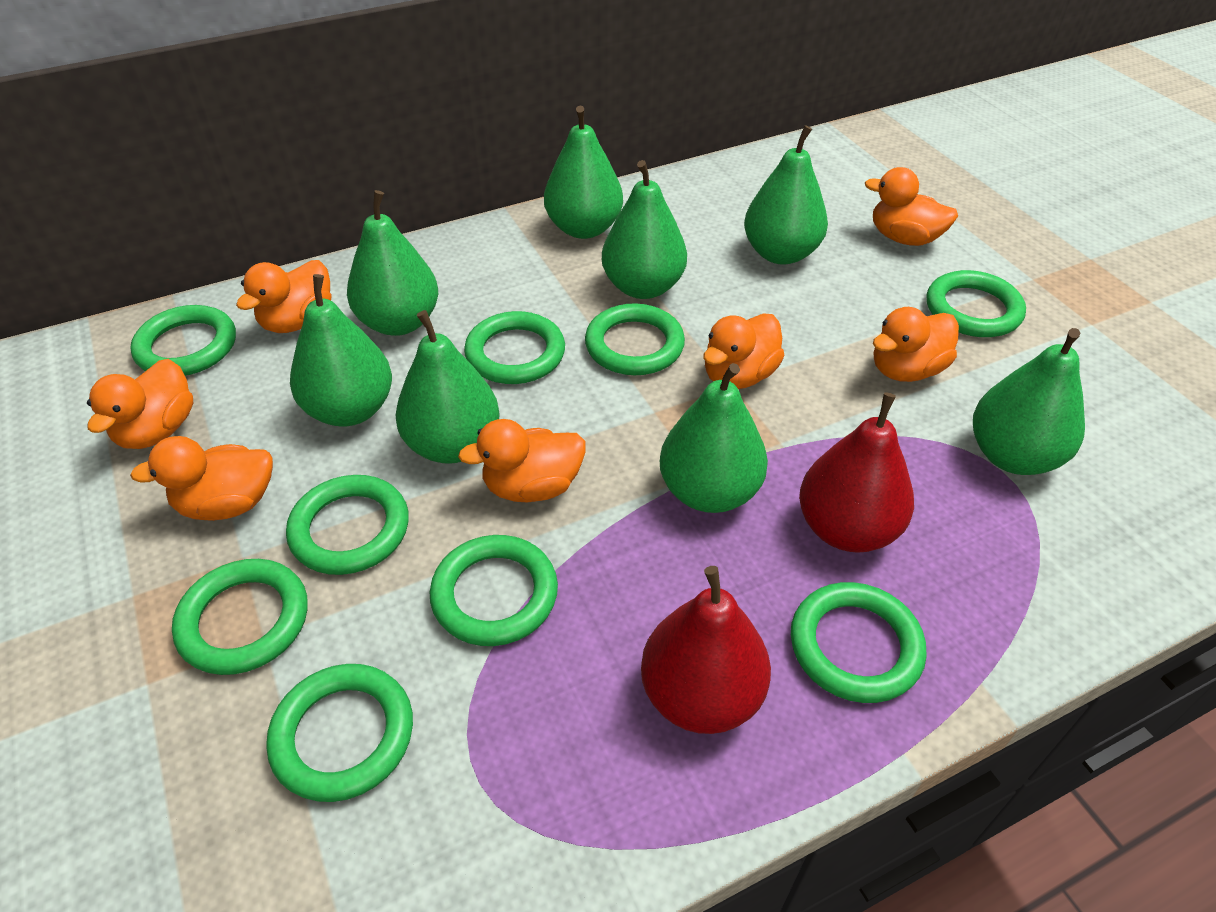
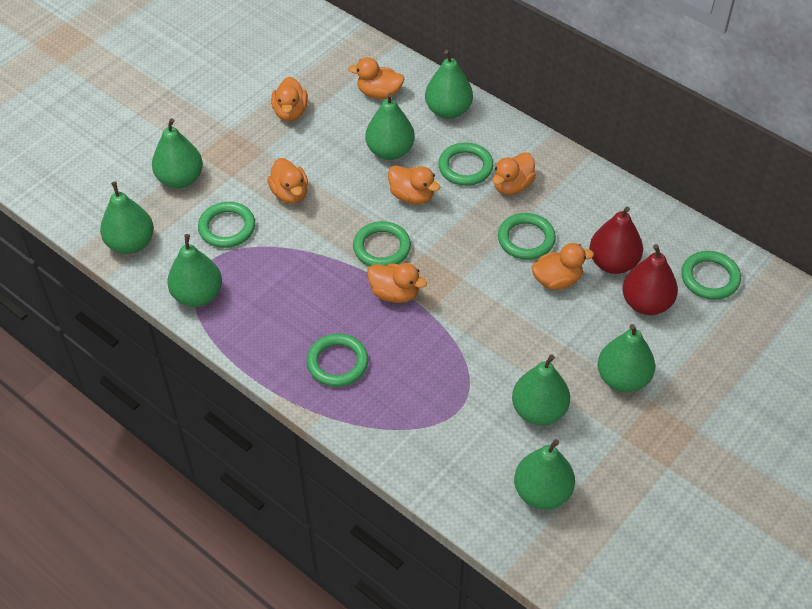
green ring: 9 -> 6

